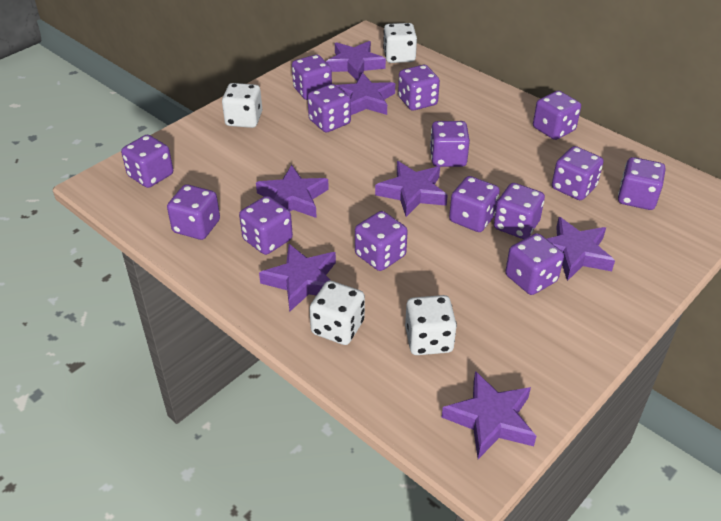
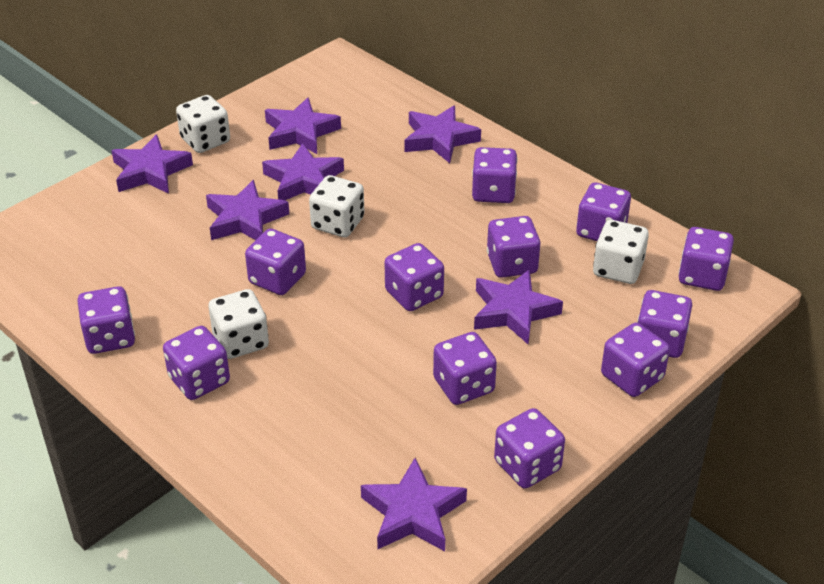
purple dice: 14 -> 12

